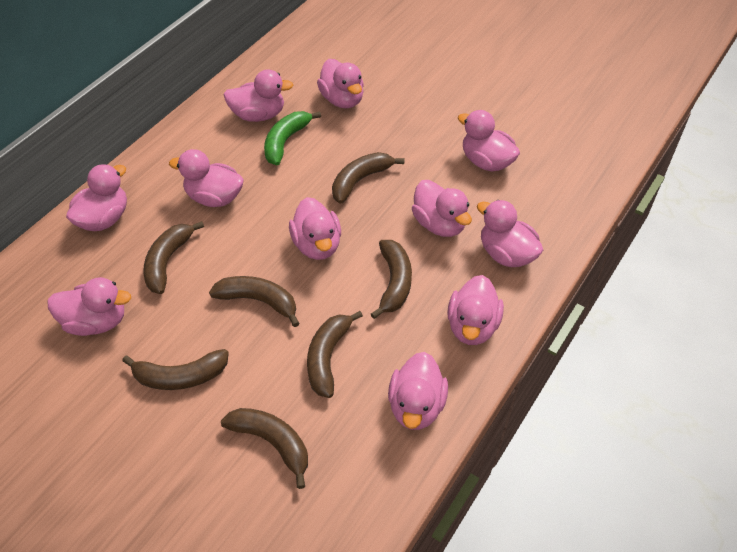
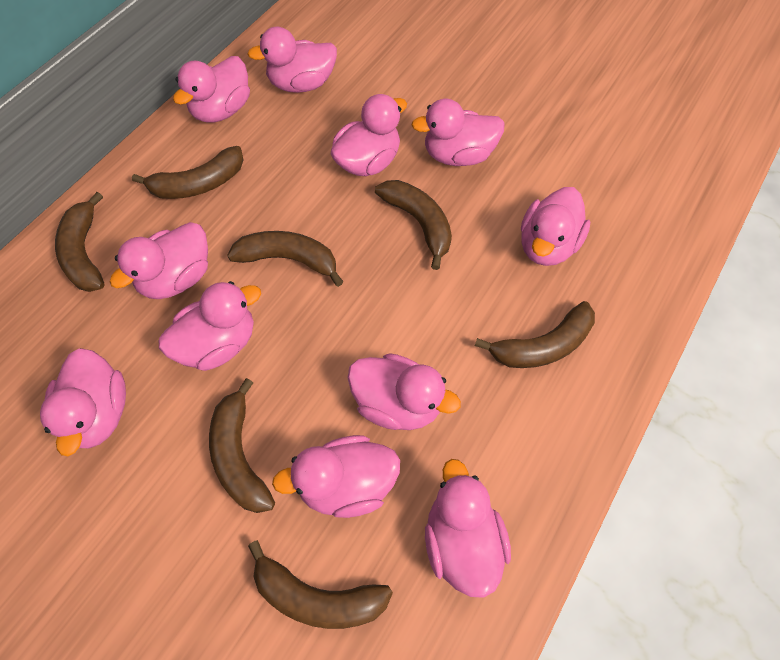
green banana: 1 -> 0

